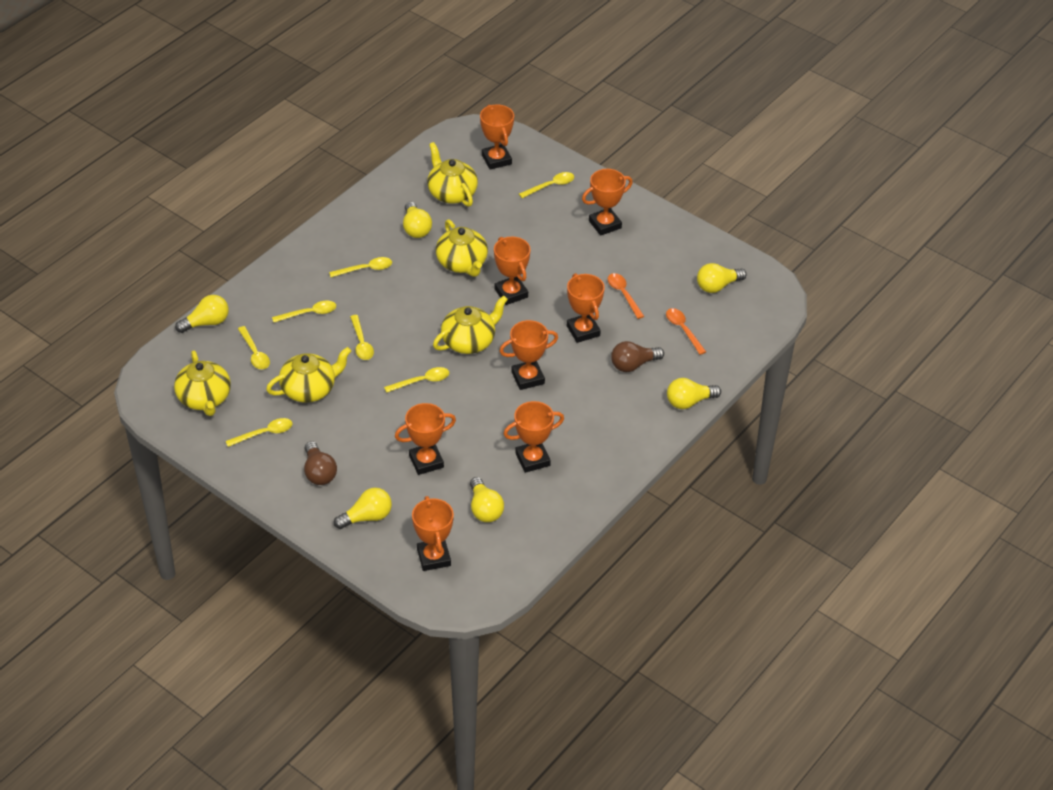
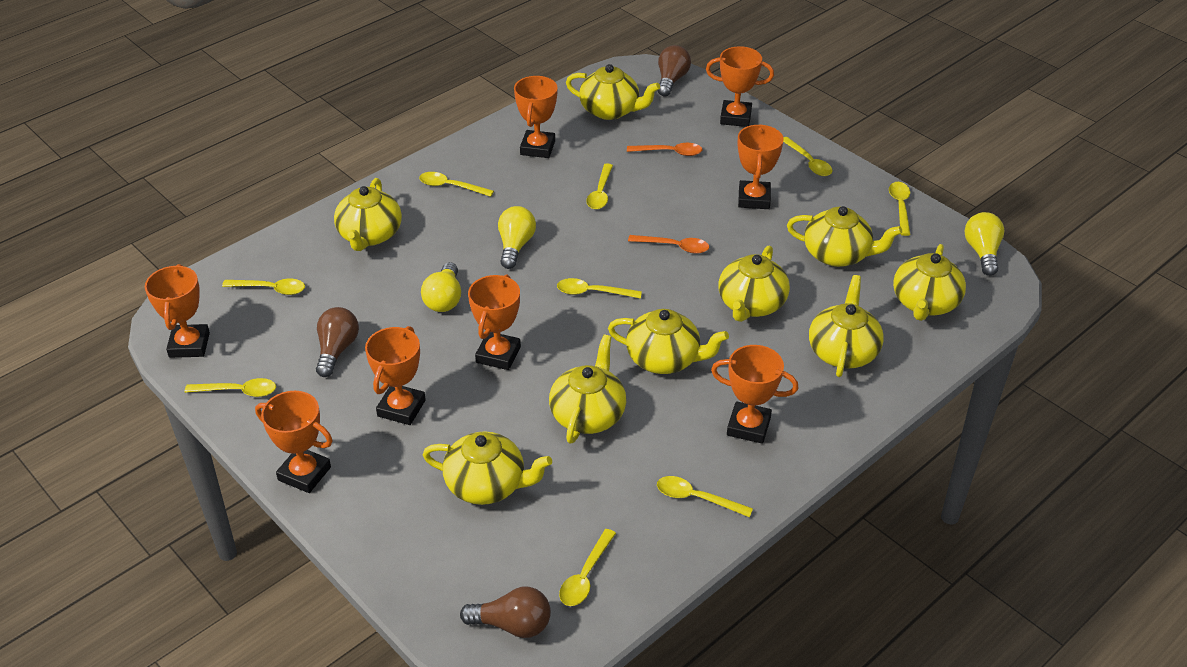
brown light bulb: 2 -> 3
yellow light bulb: 6 -> 3
yellow spoon: 7 -> 9
yellow teapot: 5 -> 9

